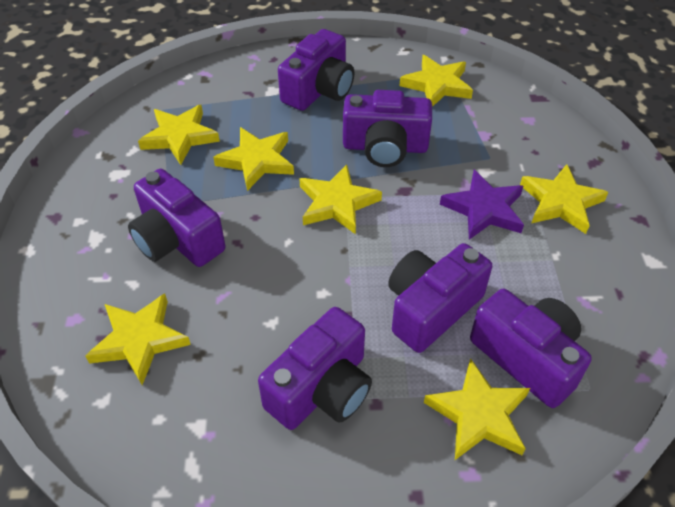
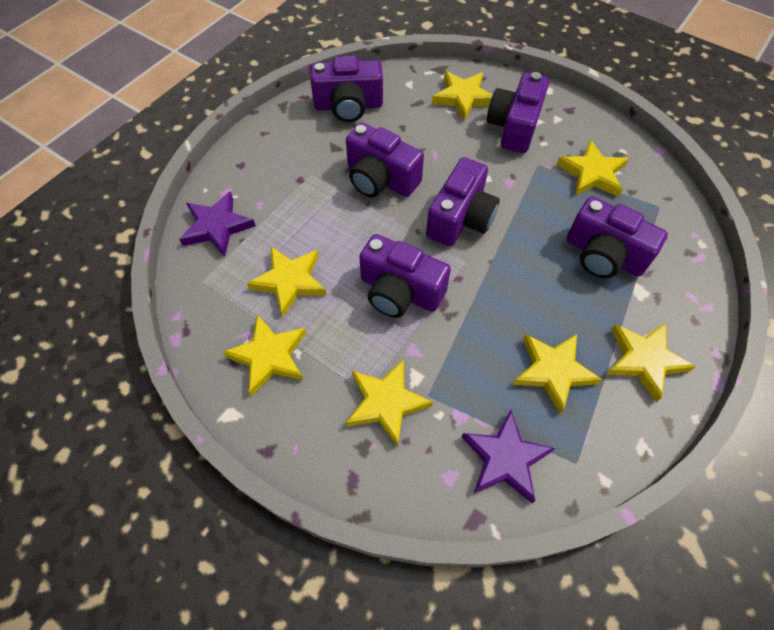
purple star: 1 -> 2

